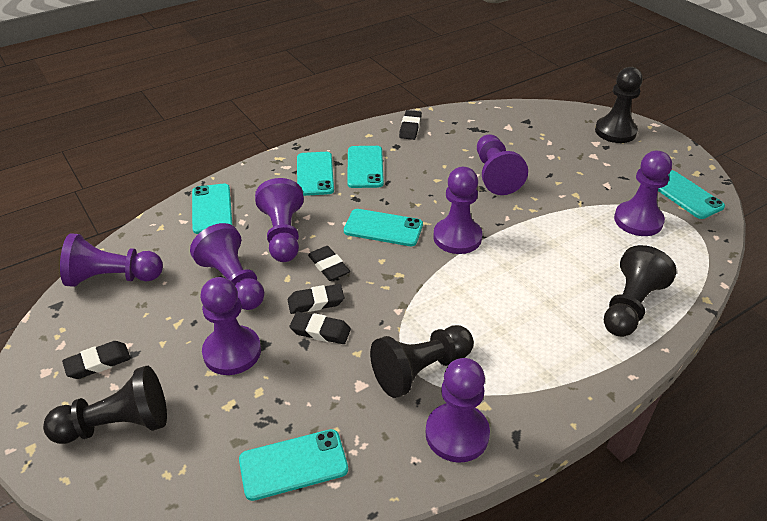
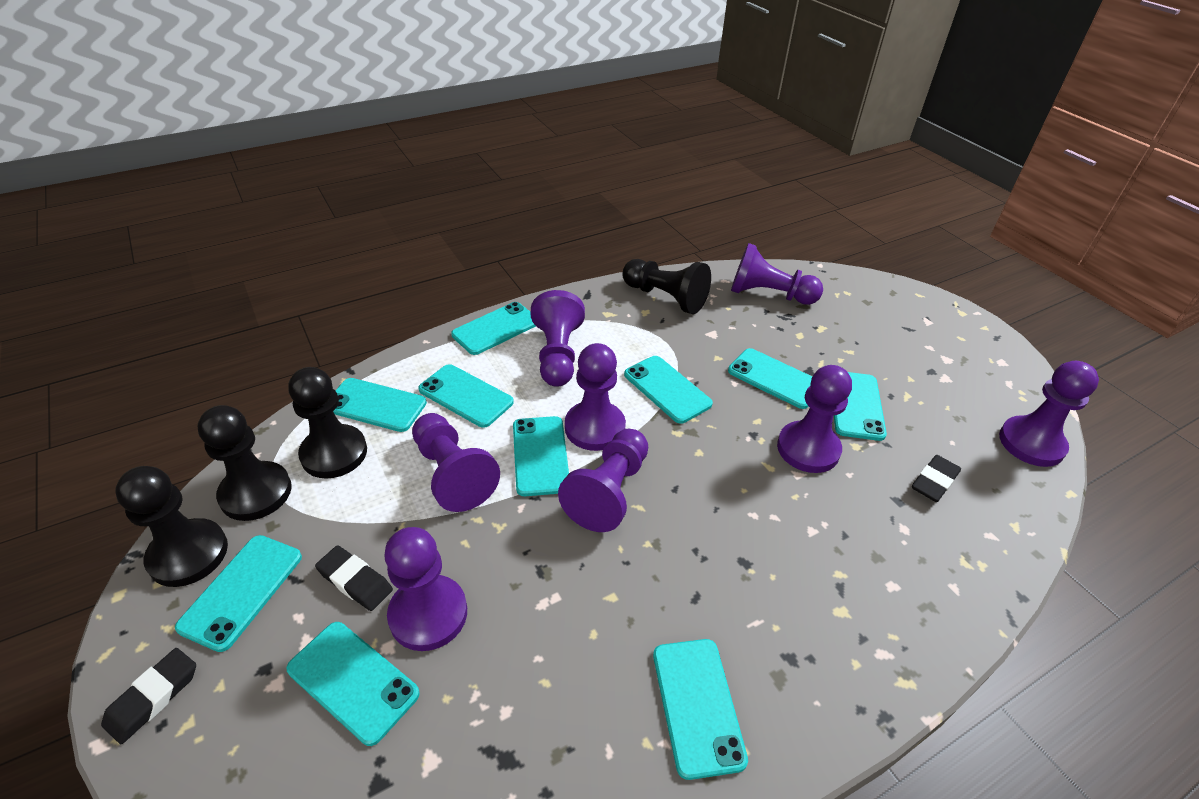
black eraser: 5 -> 3
turquoise phone: 6 -> 10

